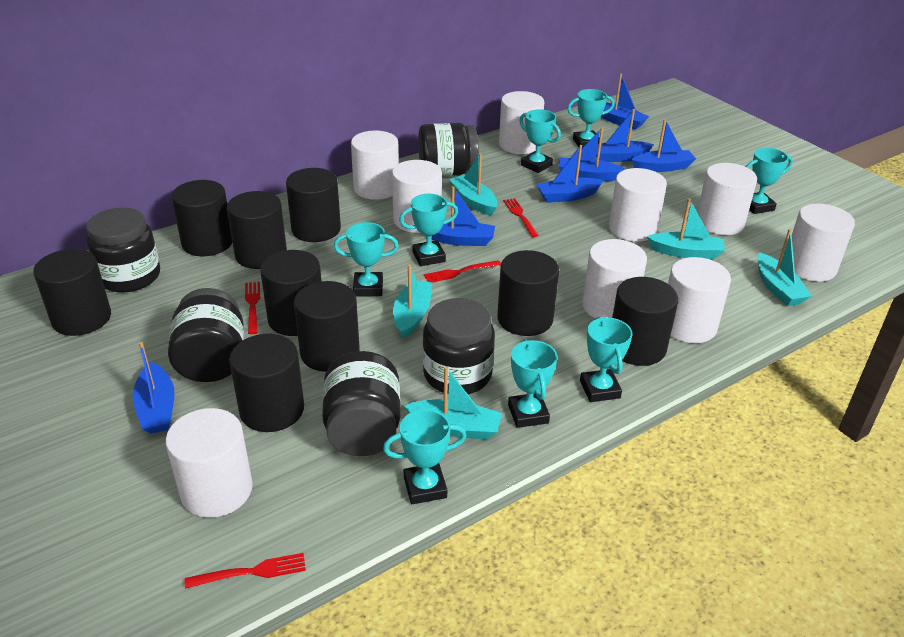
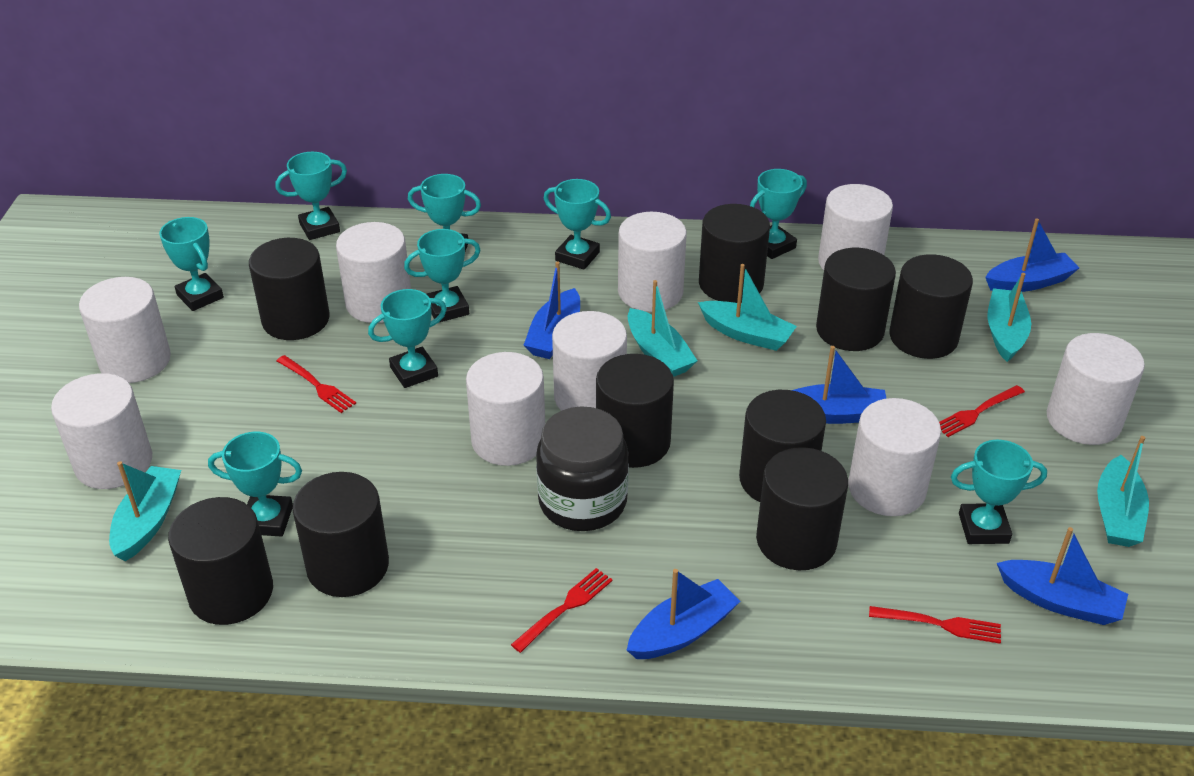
black jar: 5 -> 1
blue boat: 7 -> 5
turquoise trophy: 8 -> 9

